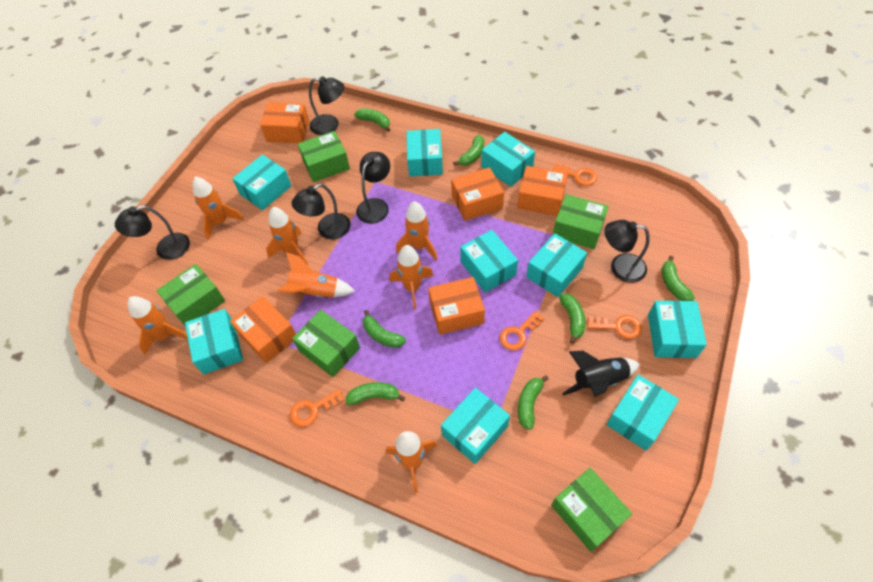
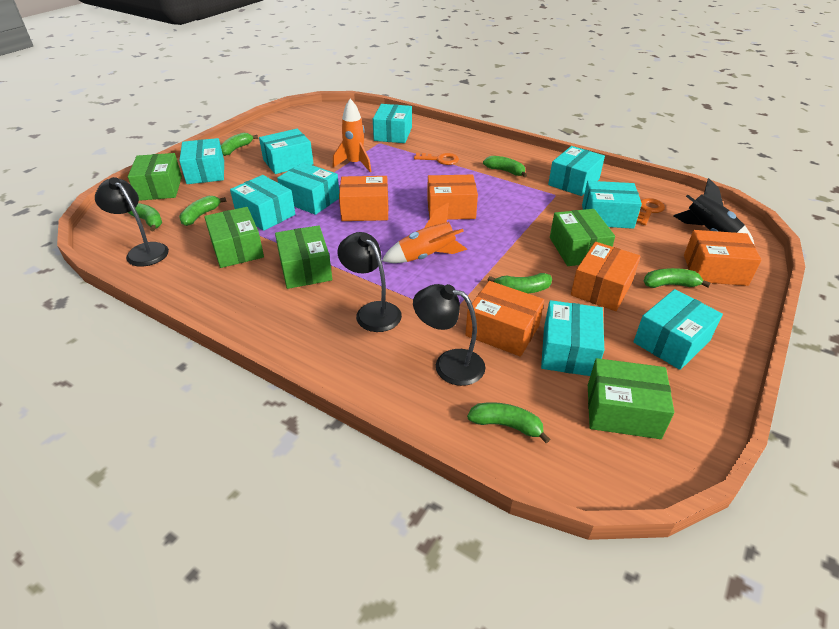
black lamp: 5 -> 3
orange key: 4 -> 2
orange rocket: 7 -> 2

